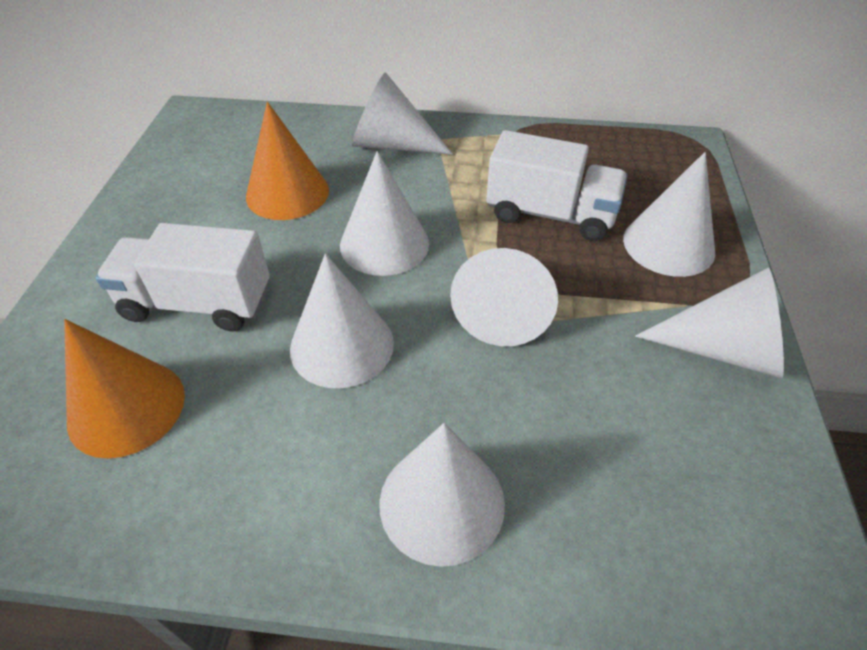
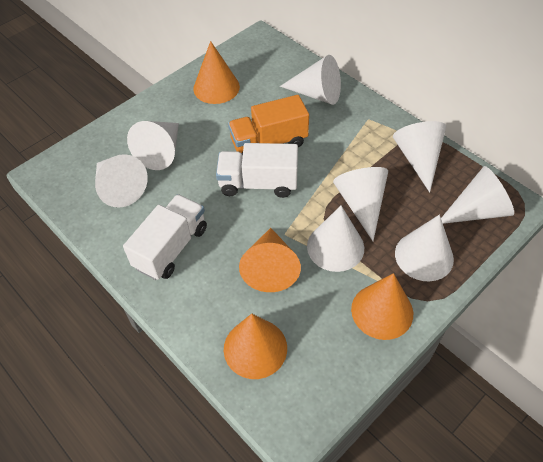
orange cone: 2 -> 4
orange truck: 0 -> 1
white cone: 7 -> 8

